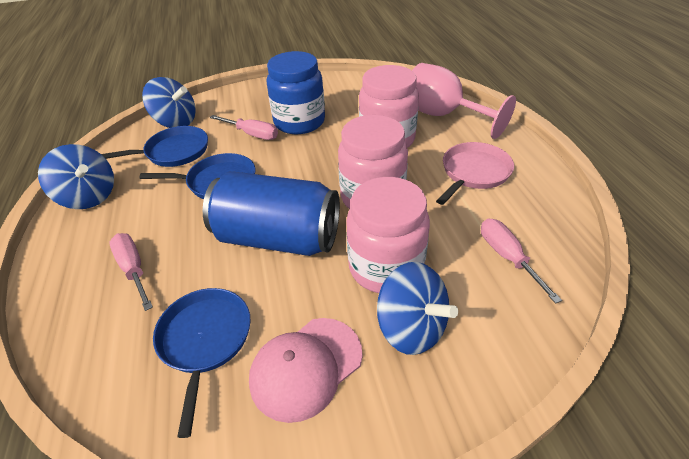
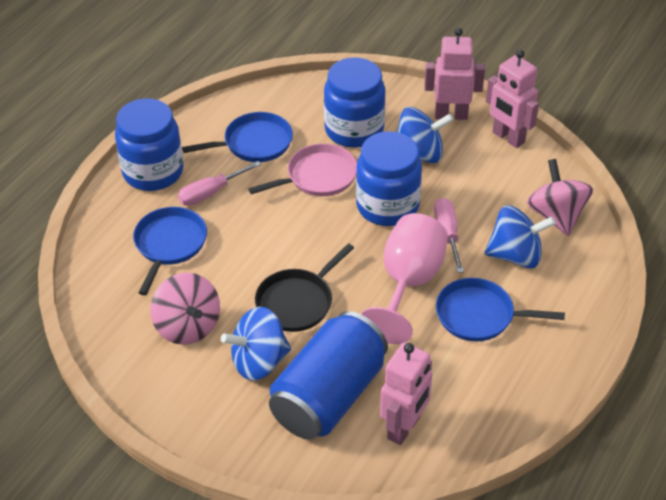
black pan: 0 -> 1
blue jar: 1 -> 3
pink cap: 1 -> 0
pink jar: 3 -> 0
pink robot: 0 -> 3
pink screwdriver: 3 -> 2
pink spinning top: 0 -> 2

